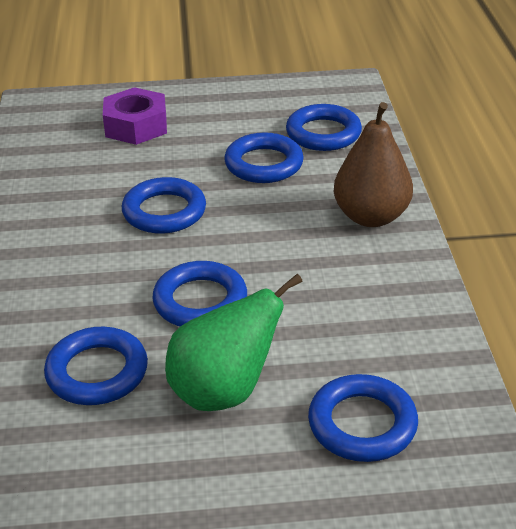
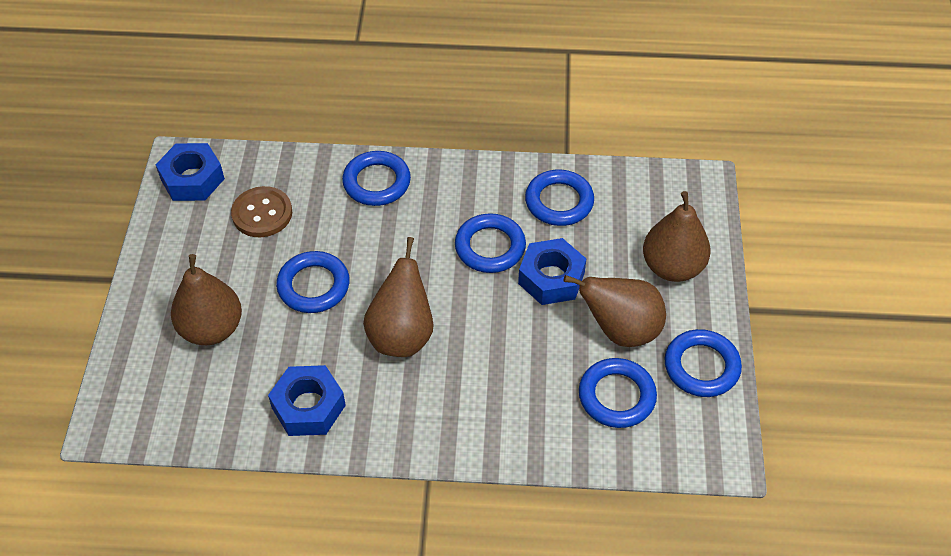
blue nut: 0 -> 3
brown button: 0 -> 1
brown pear: 1 -> 4
green pear: 1 -> 0
purple nut: 1 -> 0

